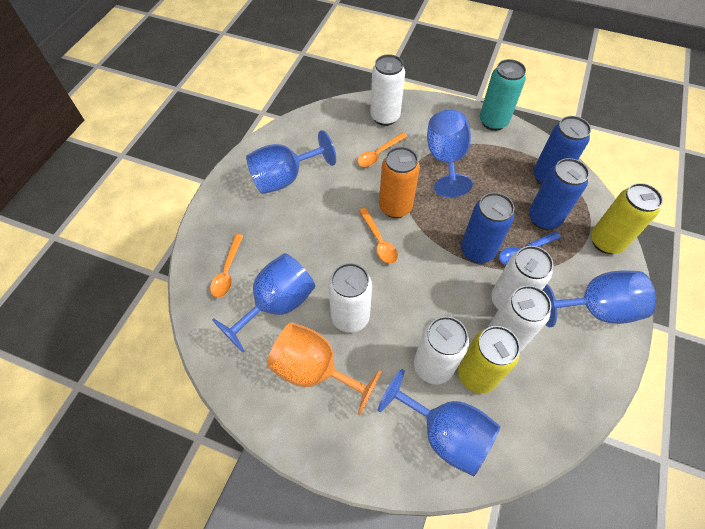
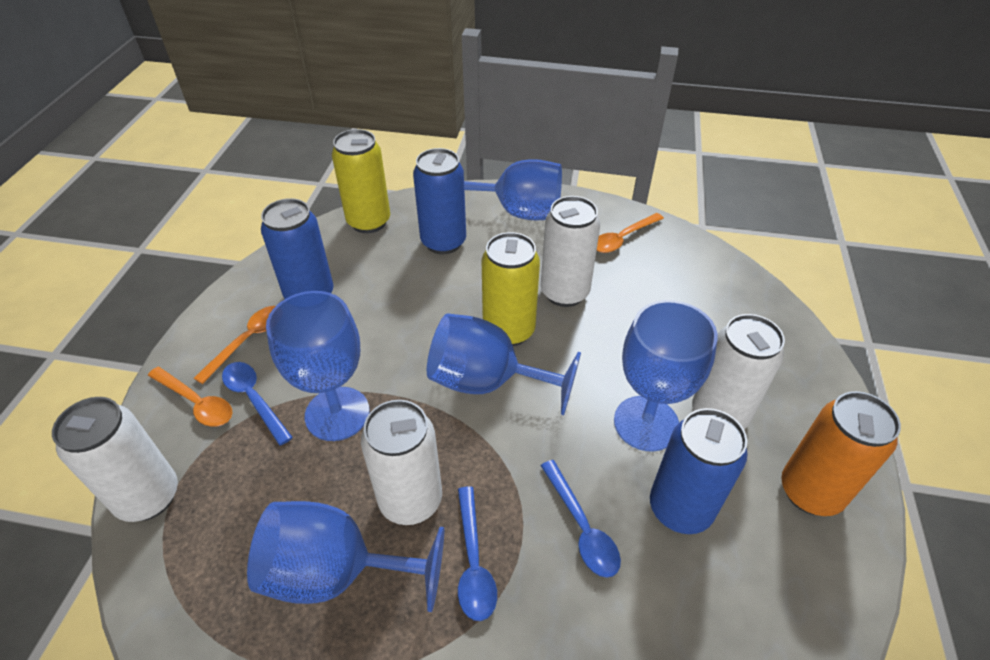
blue spoon: 1 -> 3
orange goblet: 1 -> 0
turquoise can: 1 -> 0
white can: 5 -> 4

